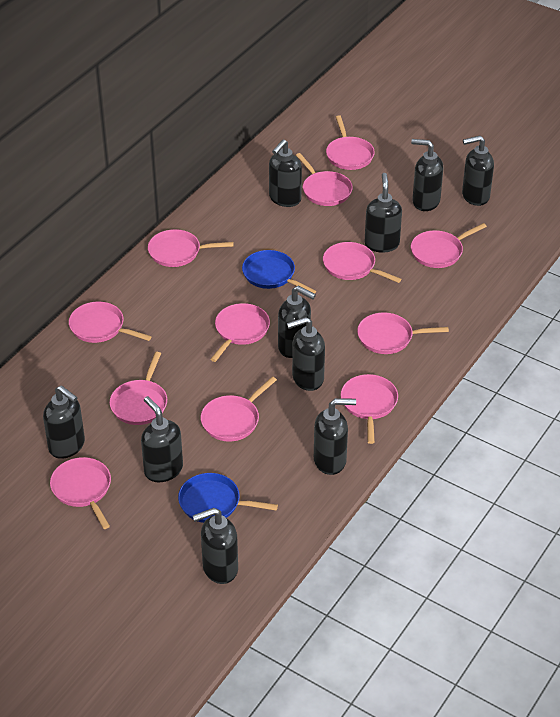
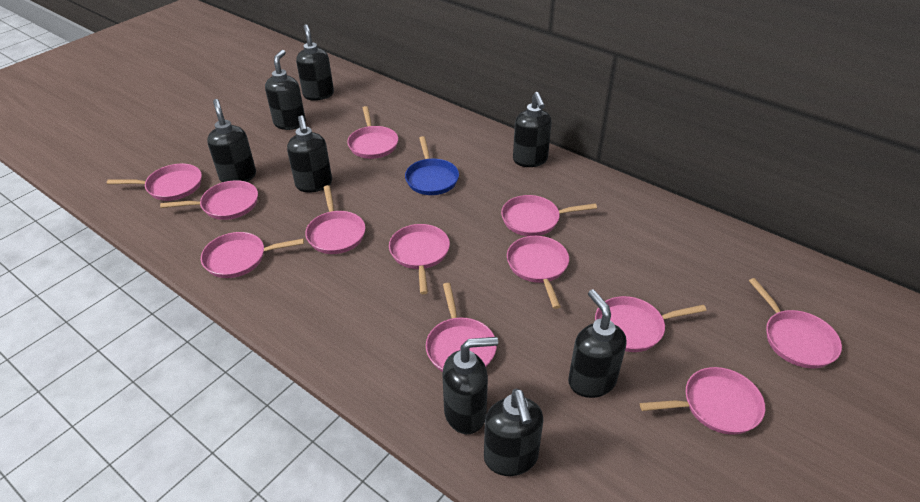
black soap dispenser: 10 -> 8
blue pan: 2 -> 1

